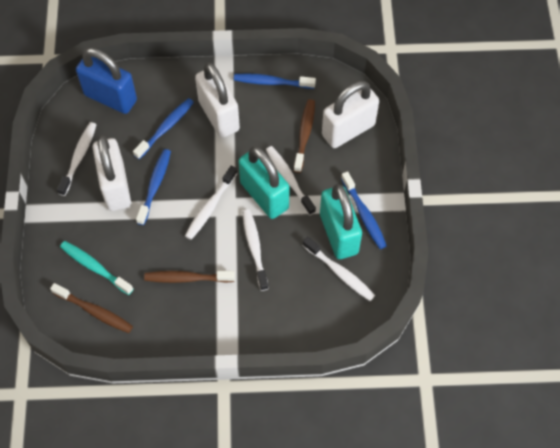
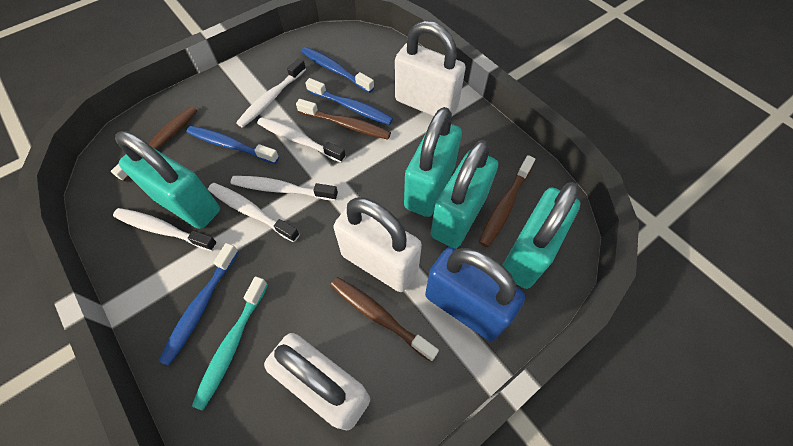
brown toothbrush: 3 -> 4
turquoise padlock: 2 -> 4

